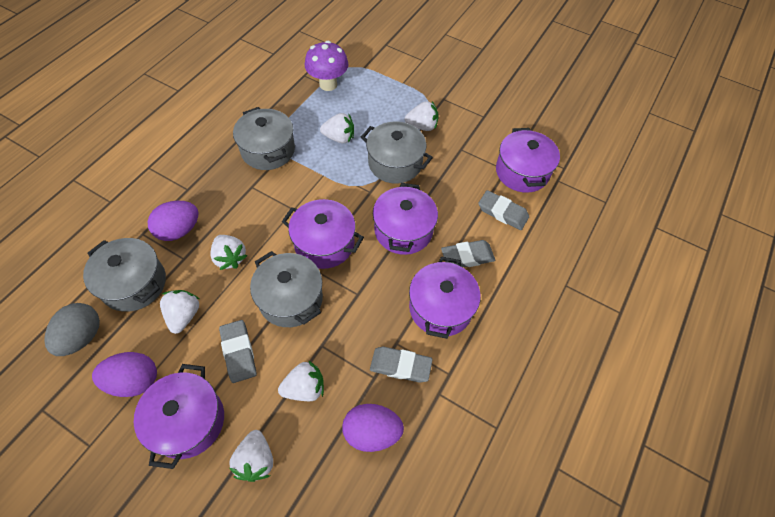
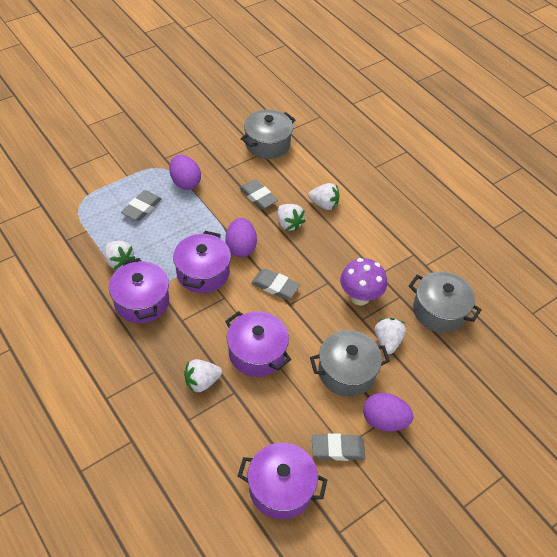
grey egg: 1 -> 0
grey pot: 4 -> 3
purple pot: 5 -> 4
white strawberry: 6 -> 5

